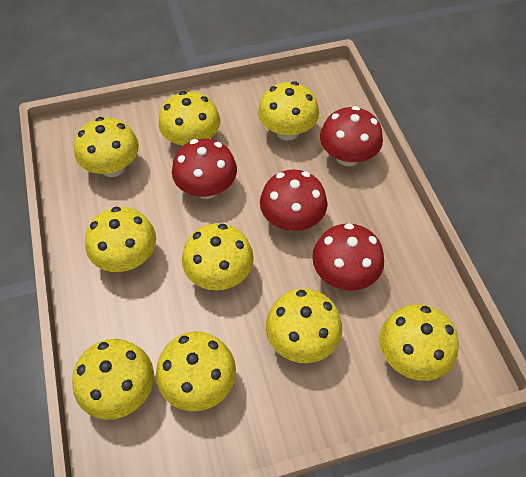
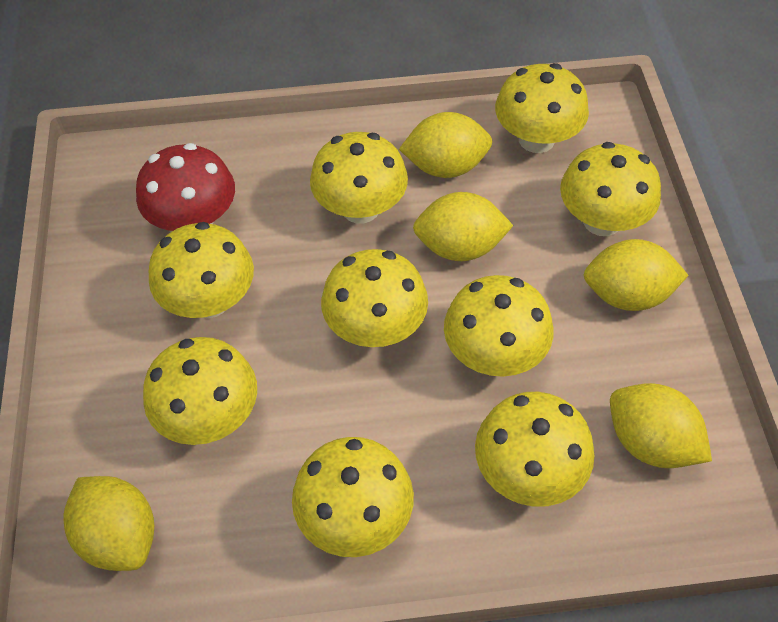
red mushroom: 4 -> 1
yellow lemon: 0 -> 5

